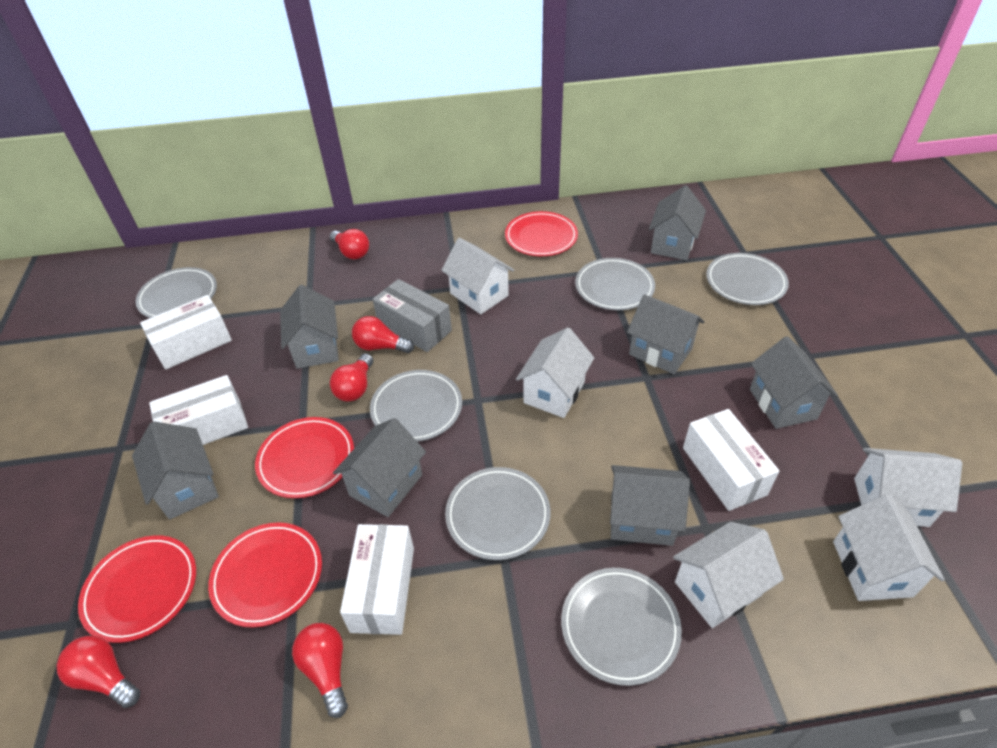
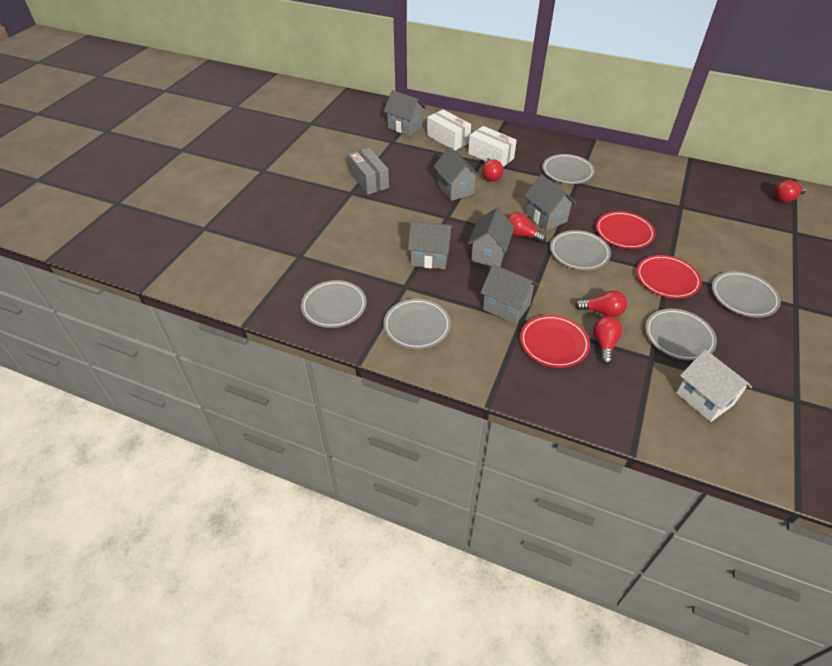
grey house: 7 -> 6
red plate: 4 -> 3
white box: 4 -> 2
white house: 5 -> 1

